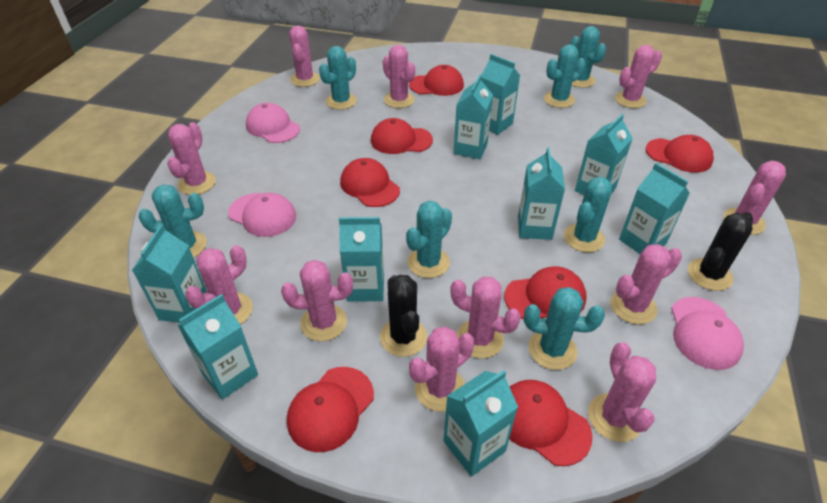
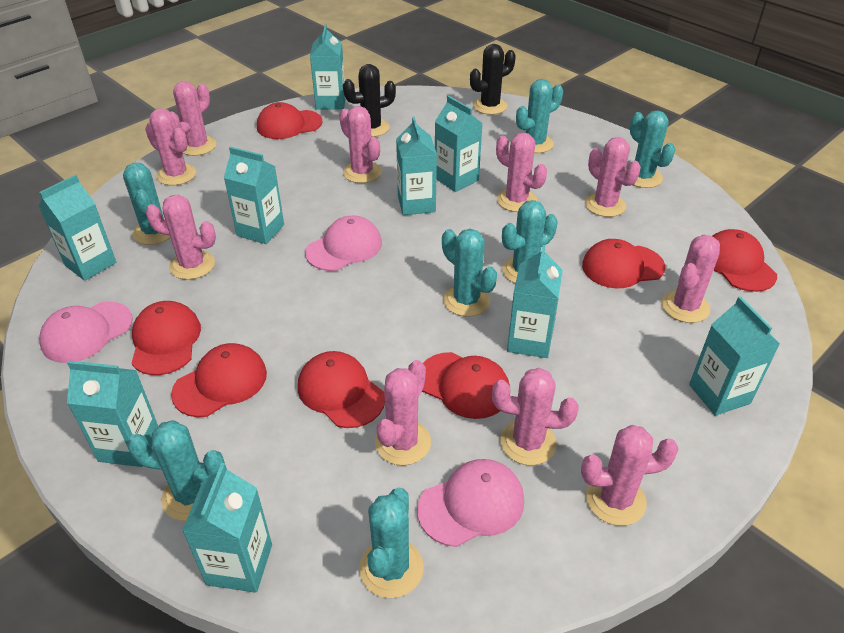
pink cactus: 11 -> 10

